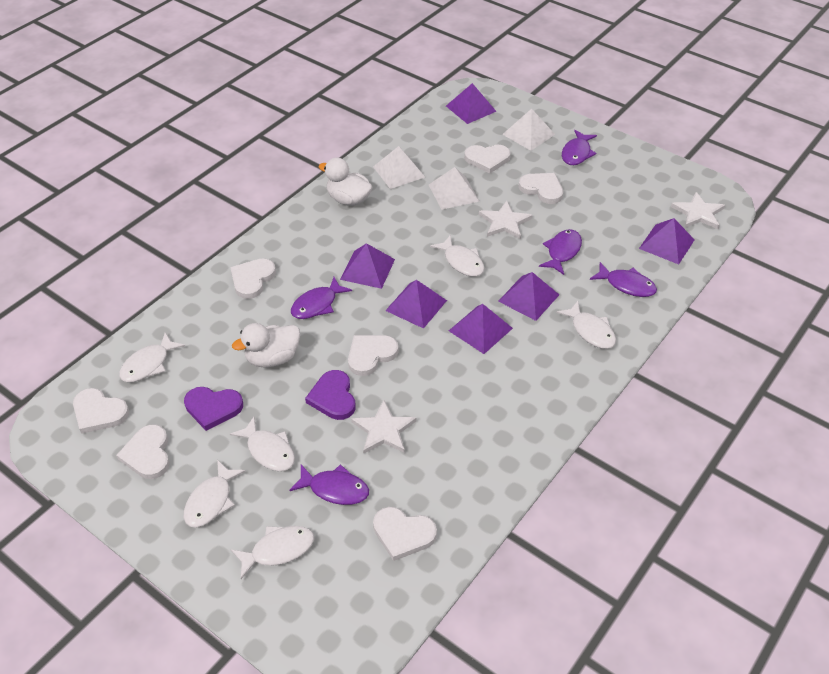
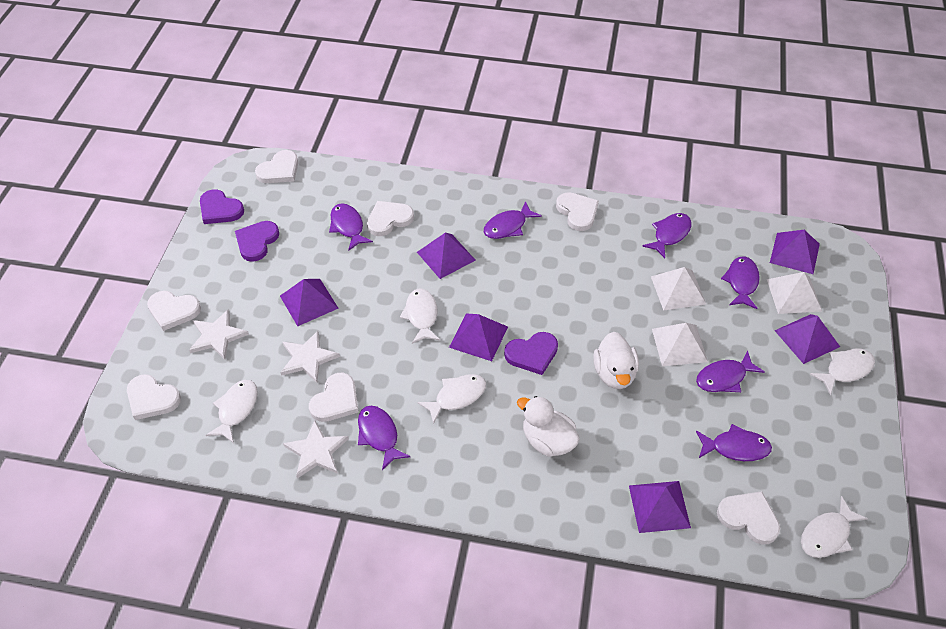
purple fish: 5 -> 7
purple heart: 2 -> 3
white fish: 6 -> 5

